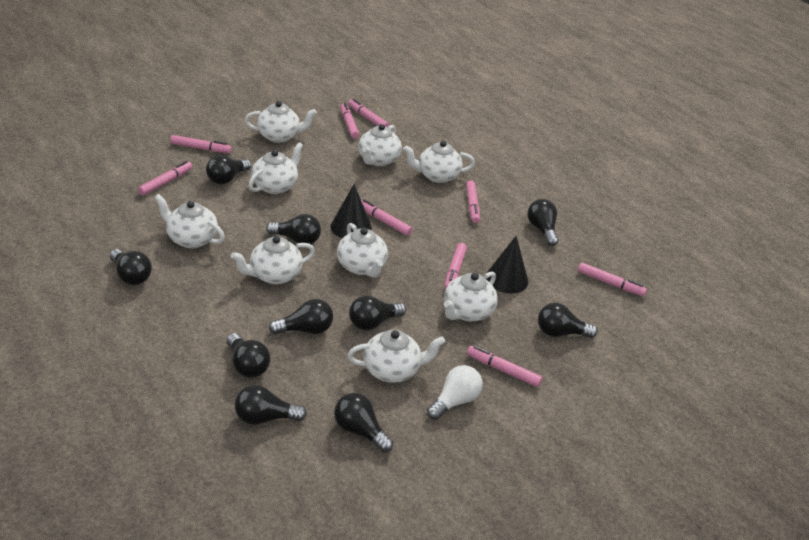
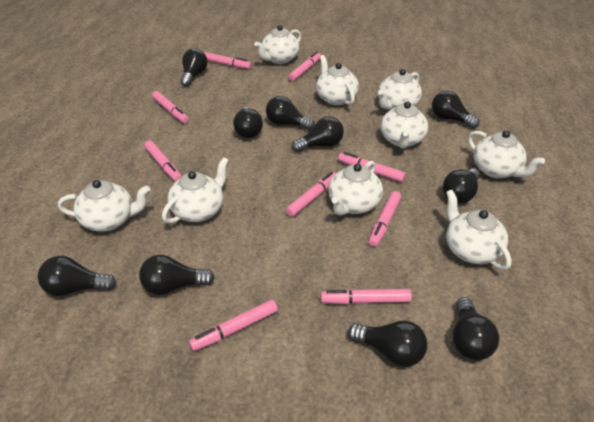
black cone: 2 -> 0
white light bulb: 1 -> 0

